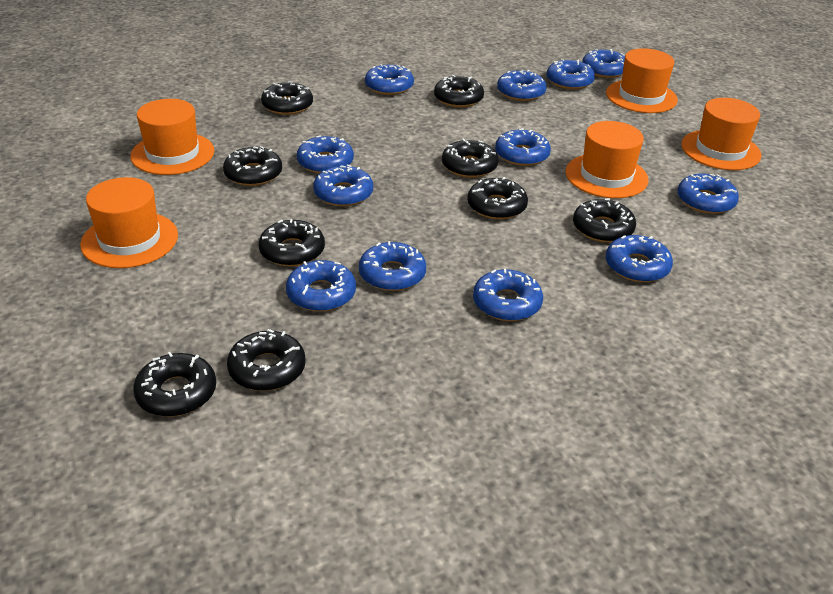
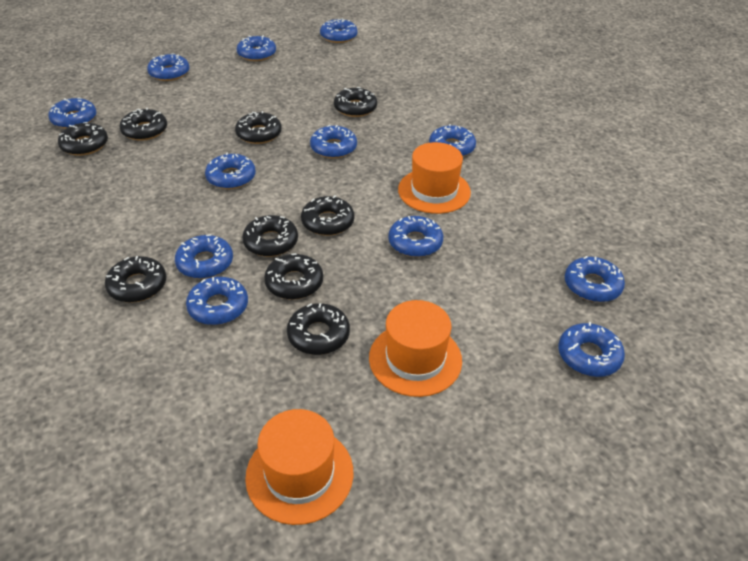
orange hat: 5 -> 3

